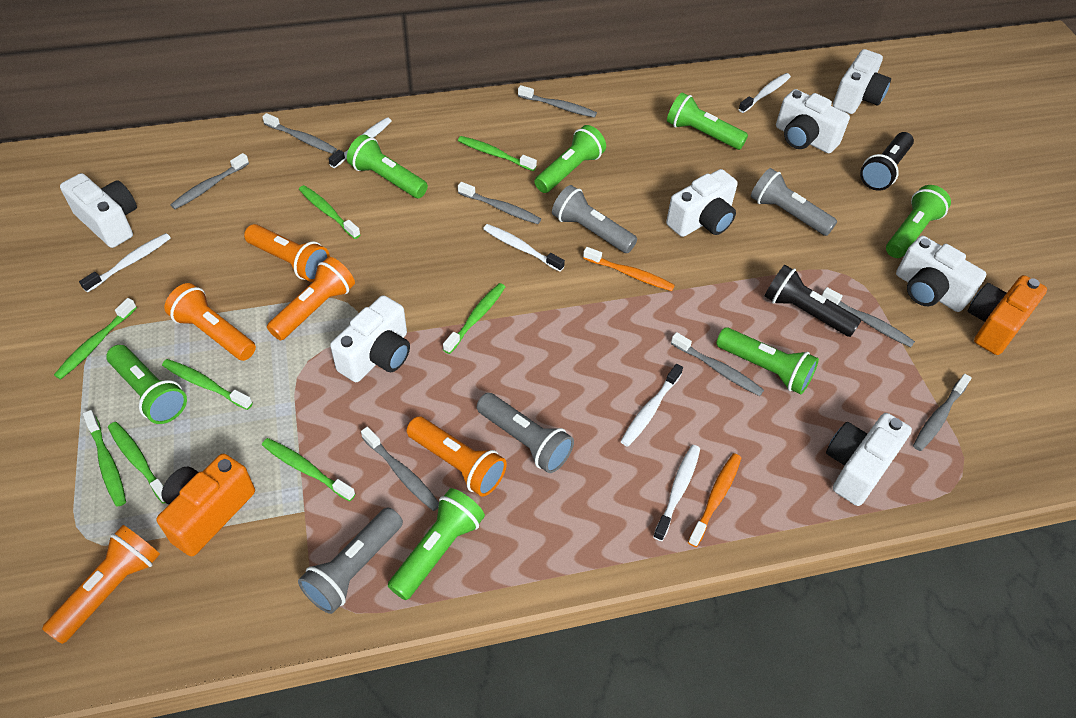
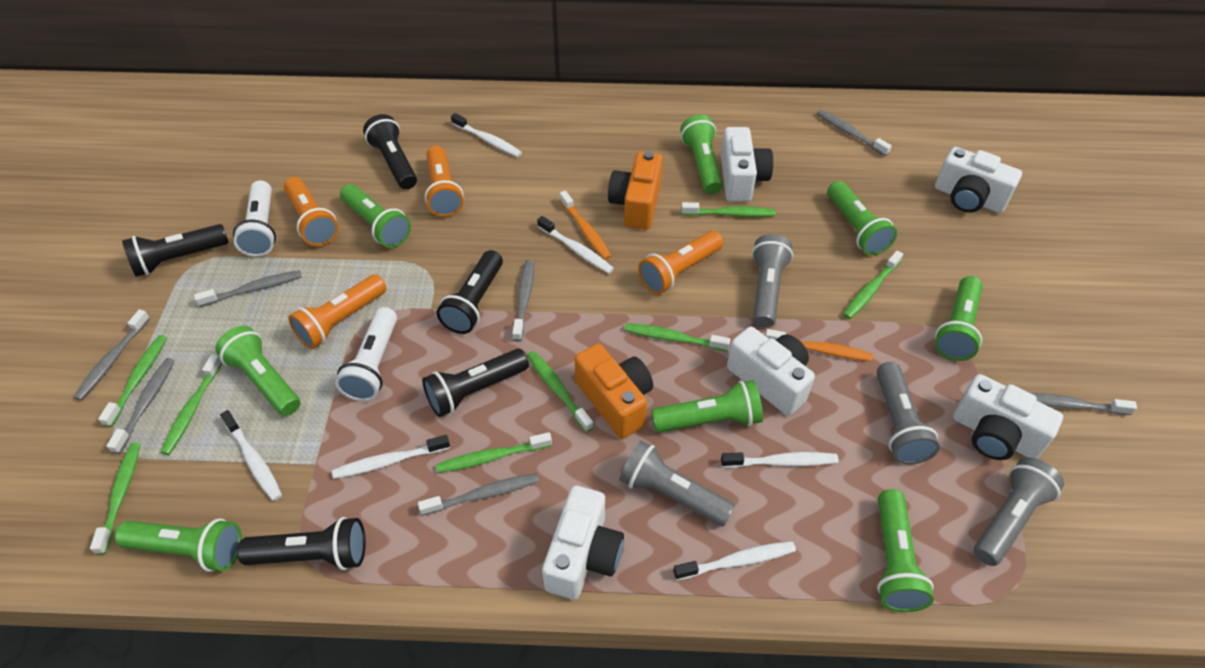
black flashlight: 2 -> 5
green flashlight: 7 -> 8
grey toothbrush: 8 -> 7
orange flashlight: 5 -> 4
white camera: 7 -> 5
white flashlight: 0 -> 2

